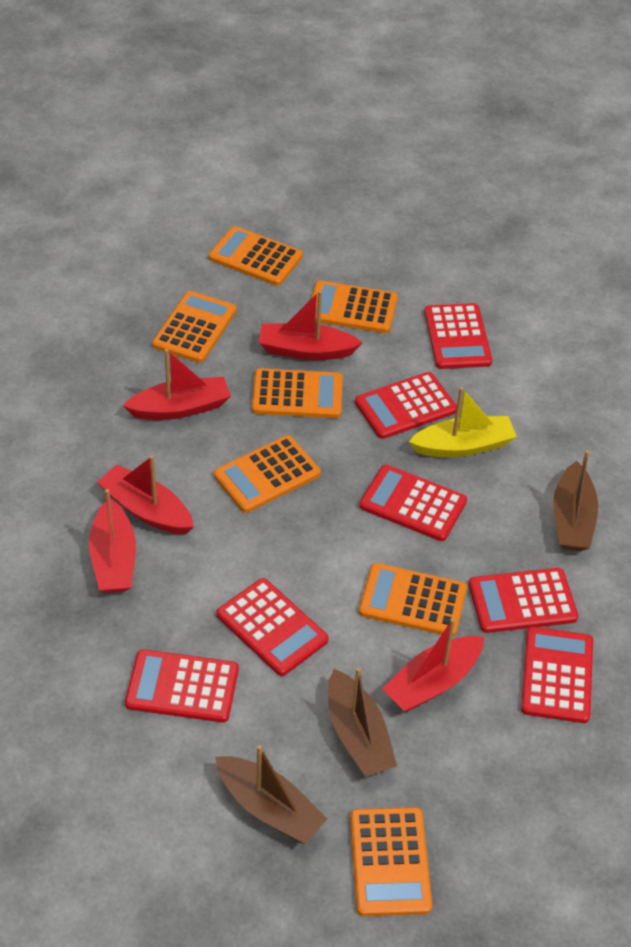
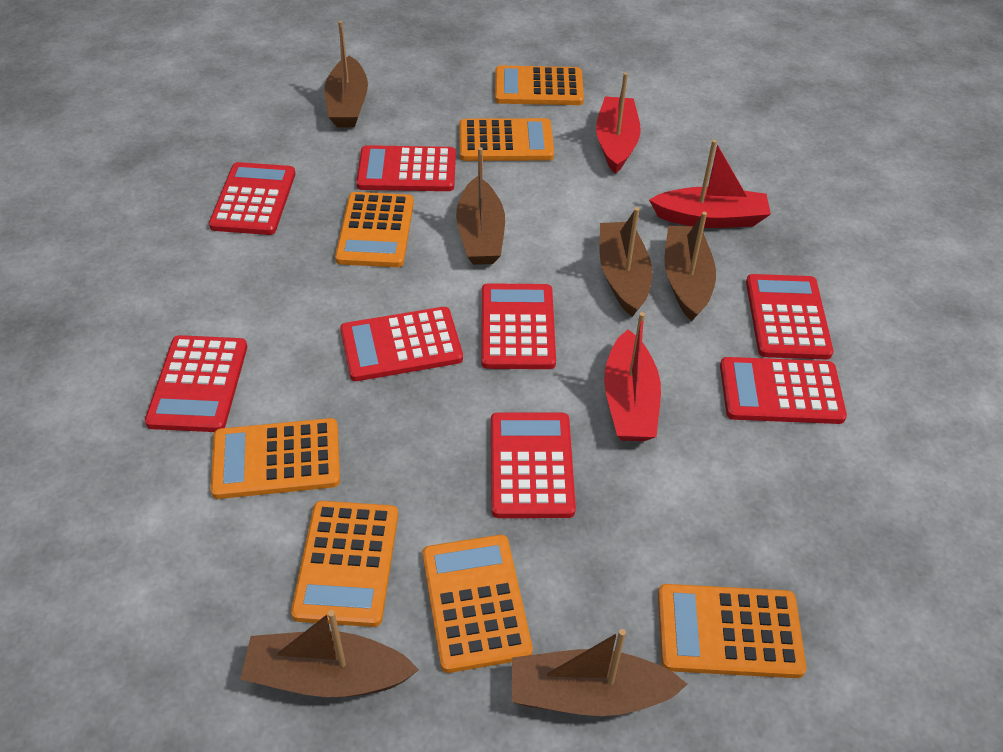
brown boat: 3 -> 6
red boat: 5 -> 3
red calculator: 7 -> 8
yellow boat: 1 -> 0

